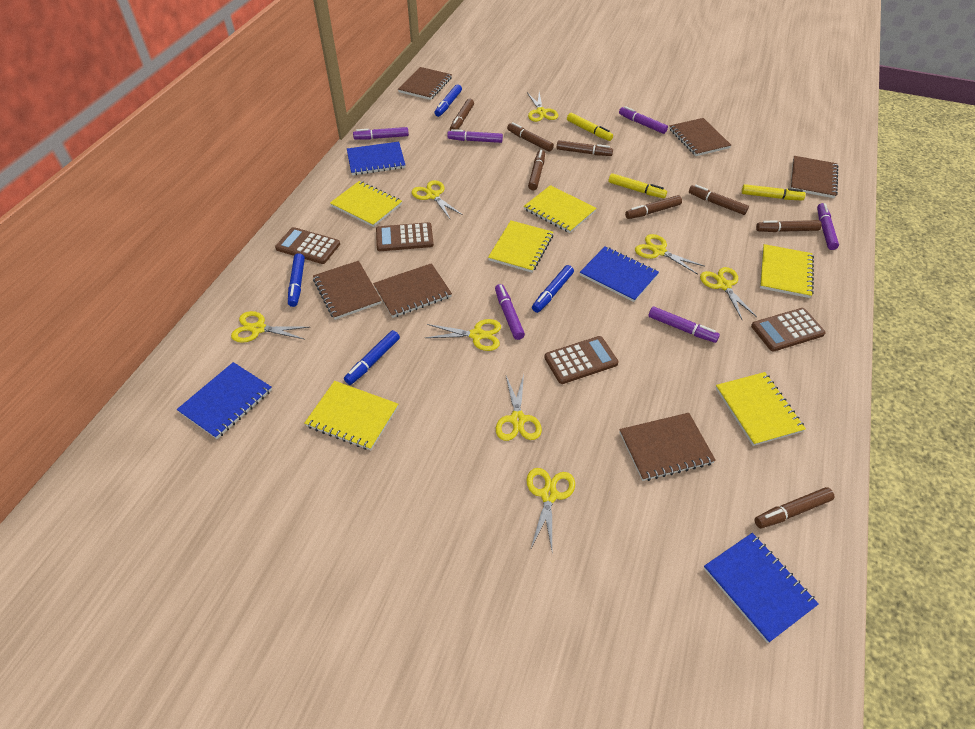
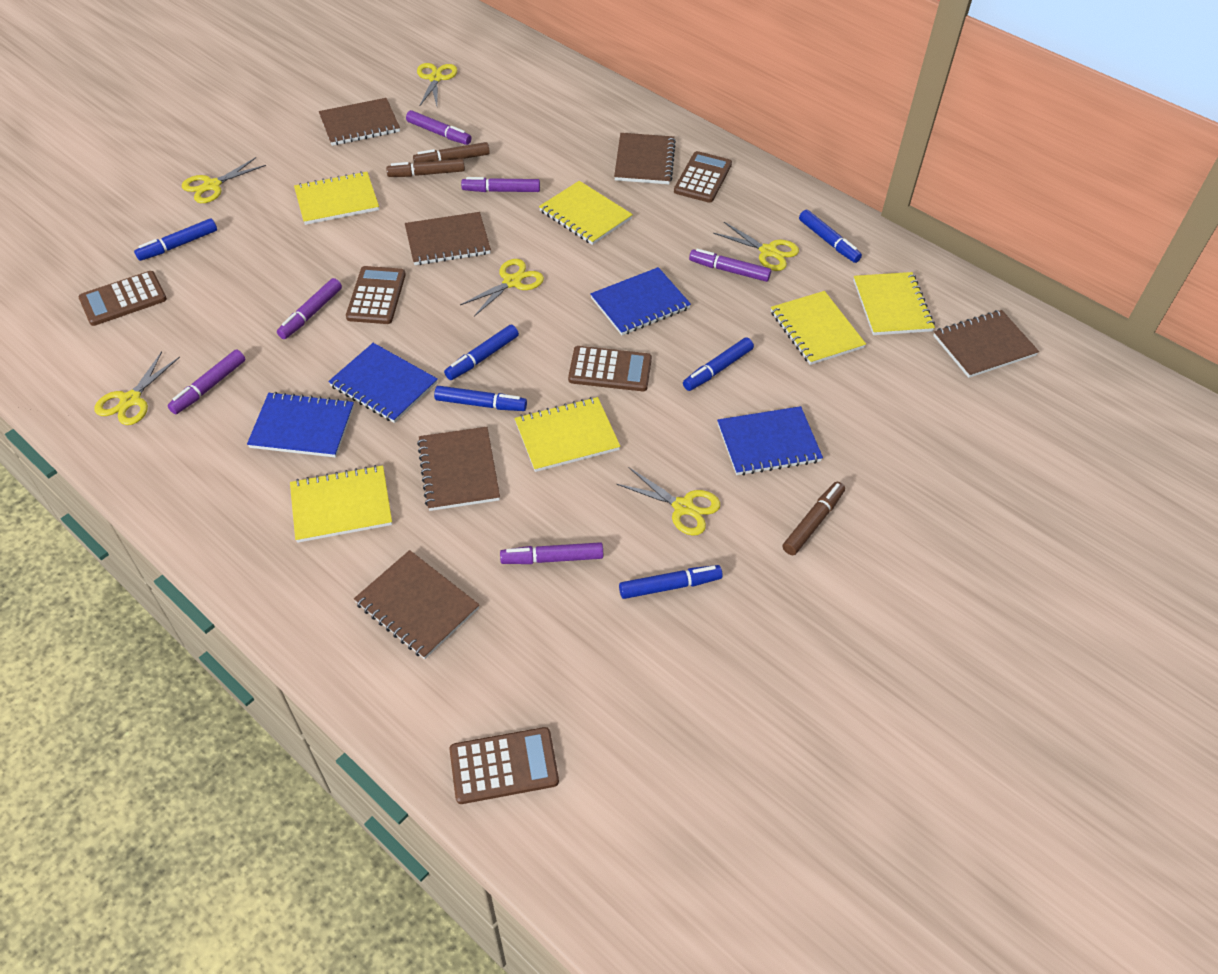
blue marker: 4 -> 6
brown calculator: 4 -> 5
brown marker: 8 -> 3
yellow marker: 3 -> 0
yellow scissors: 8 -> 6

